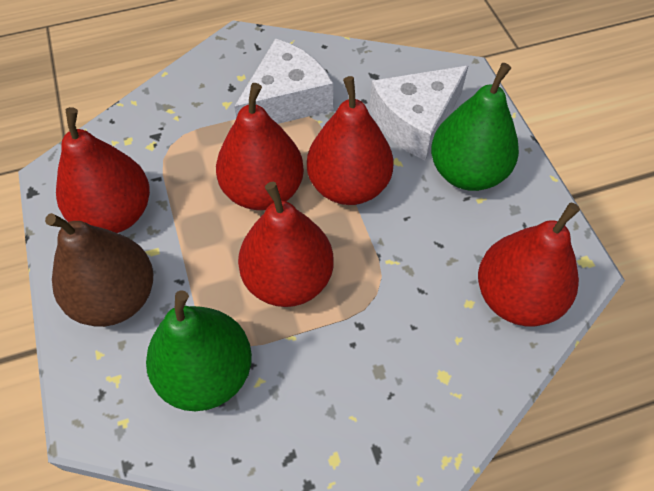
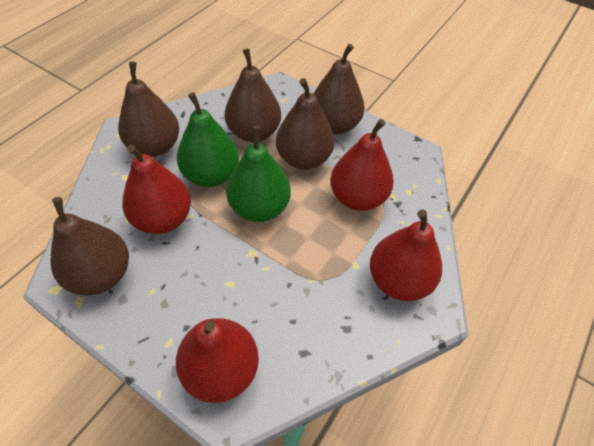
brown pear: 1 -> 5
red pear: 5 -> 4
white cheese: 2 -> 0

